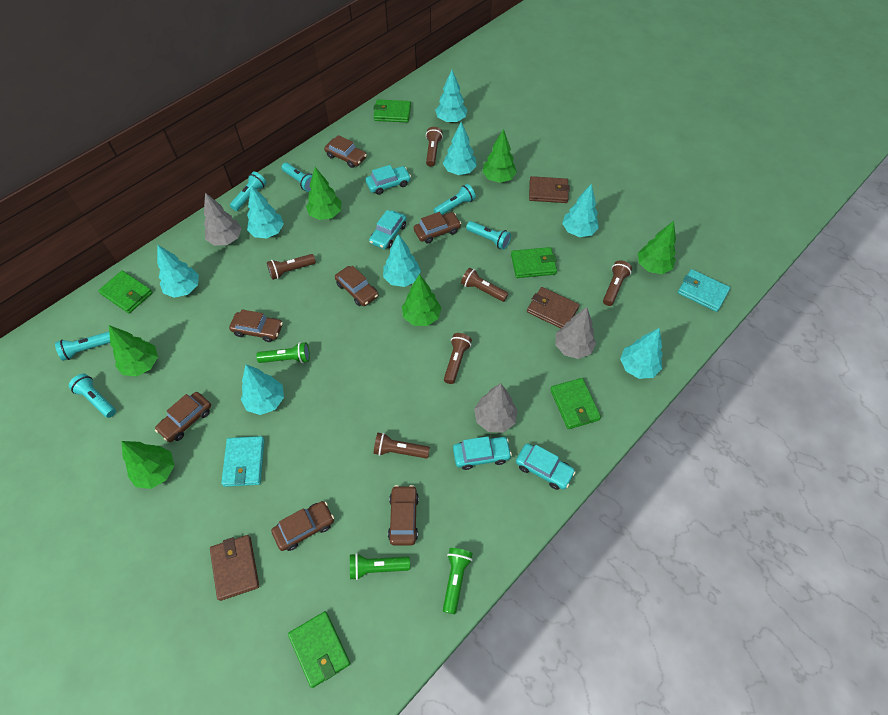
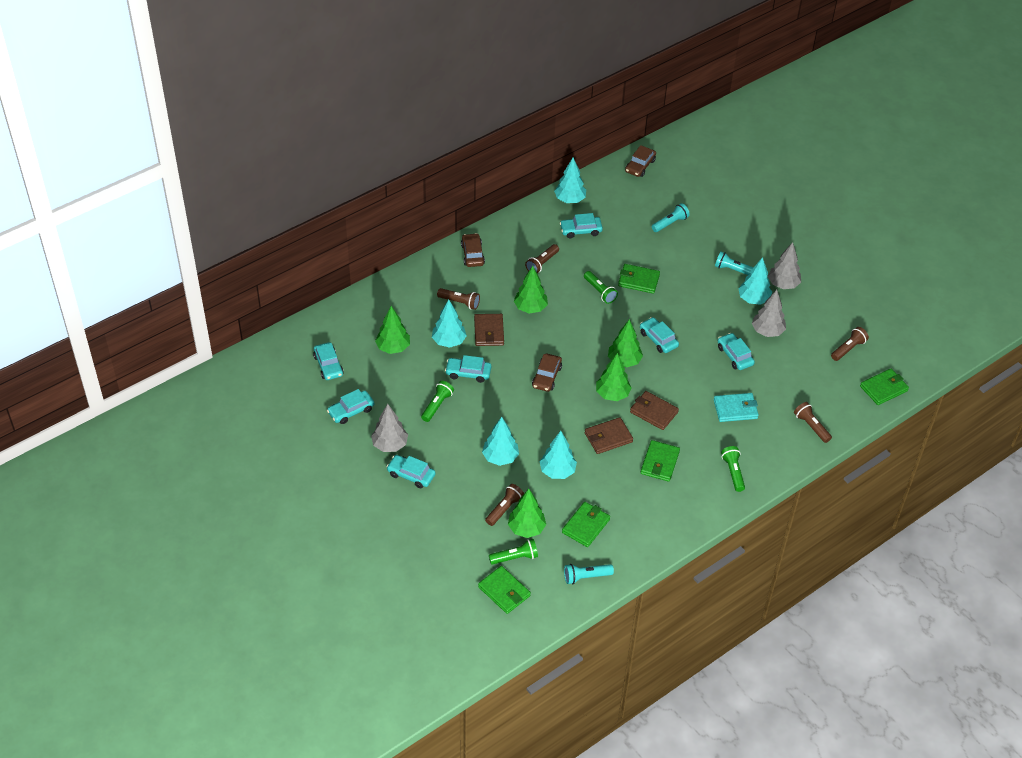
brown car: 7 -> 3
brown flashlight: 6 -> 5
green flashlight: 3 -> 4
green tree: 6 -> 5
turquoise car: 4 -> 7
turquoise flashlight: 6 -> 3
turquoise tree: 8 -> 5
turquoise wallet: 2 -> 1

